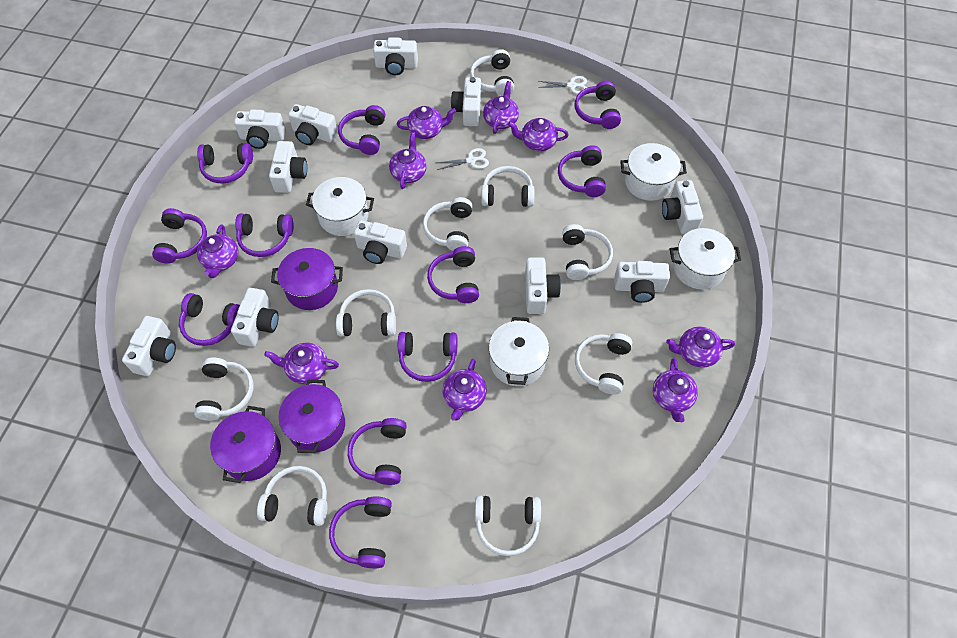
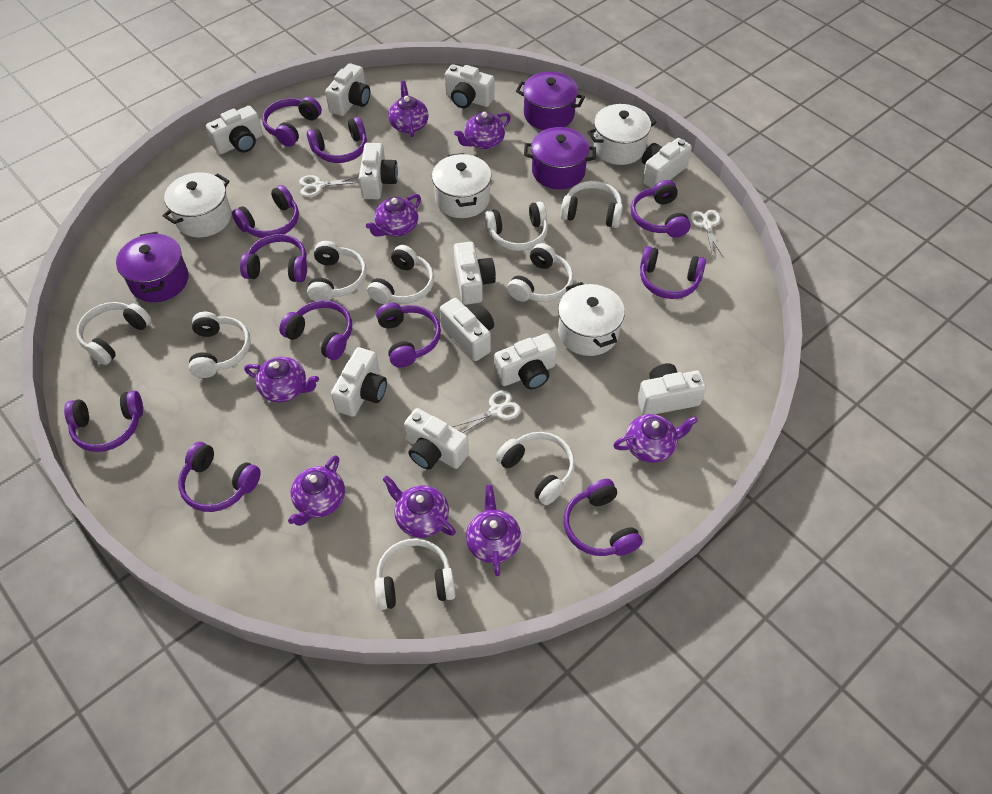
purple teapot: 9 -> 8
white scissors: 2 -> 3

